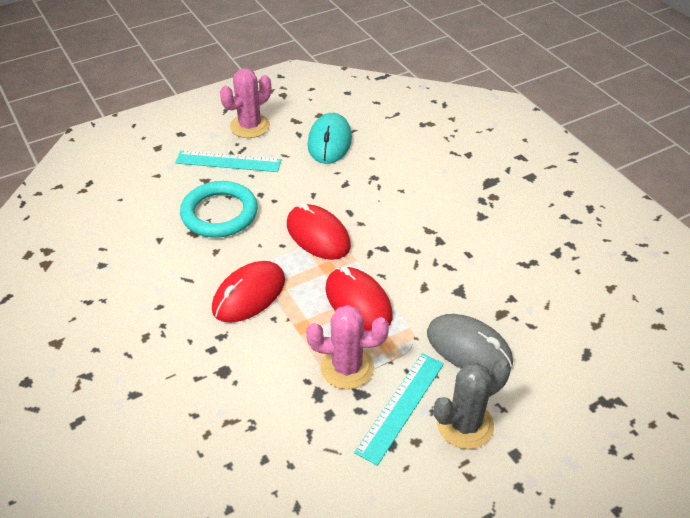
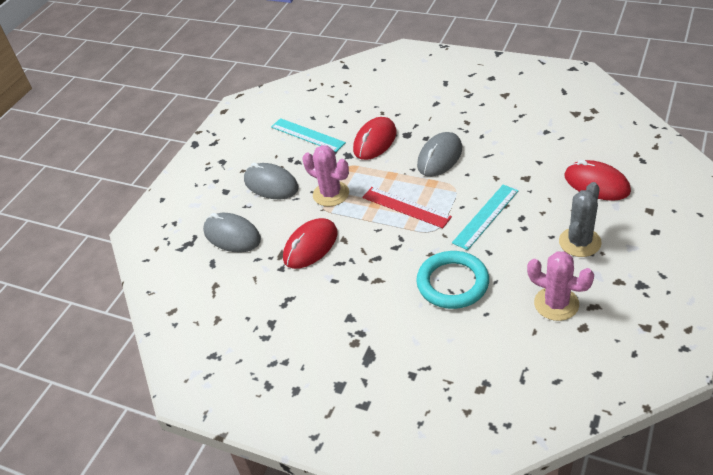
grey mouse: 1 -> 3
red ruler: 0 -> 1
turquoise mouse: 1 -> 0

